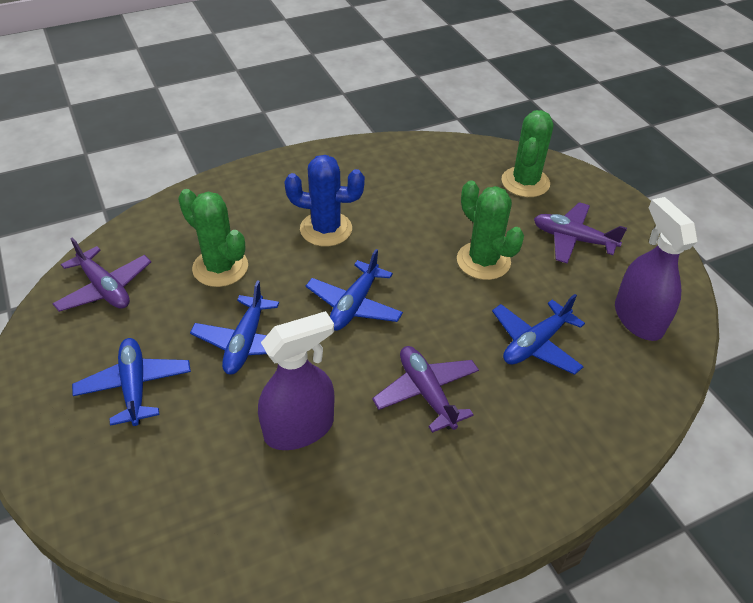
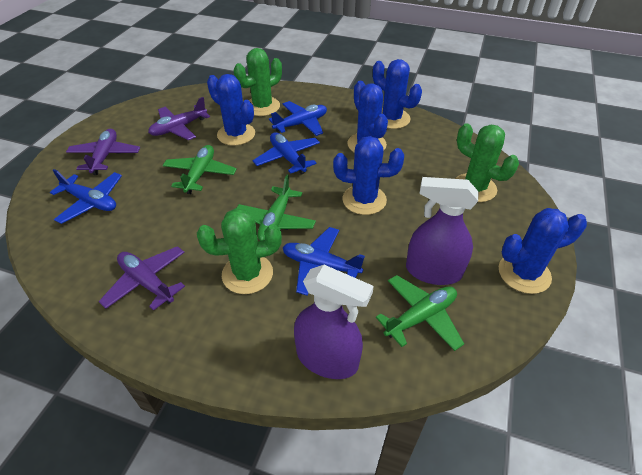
blue cactus: 1 -> 5
green plane: 0 -> 3

